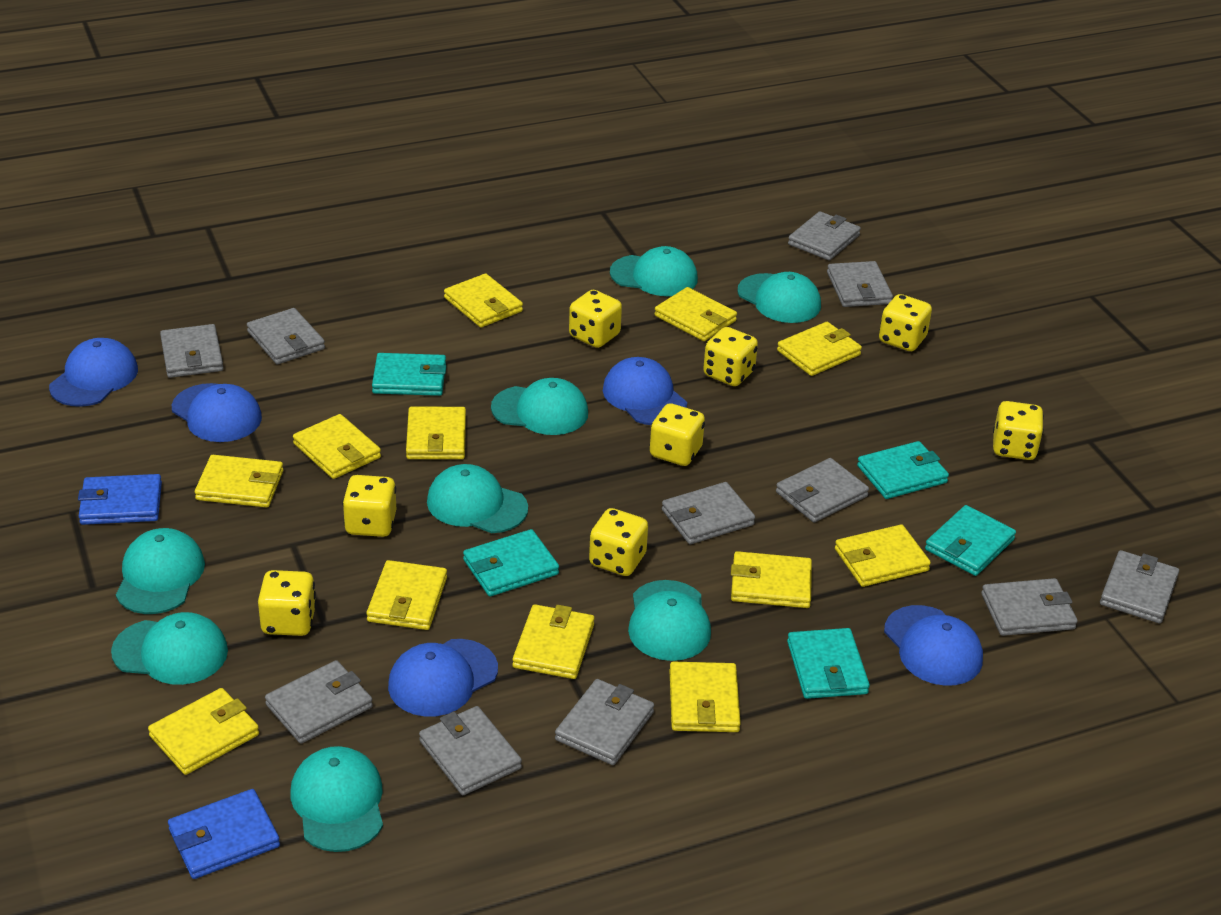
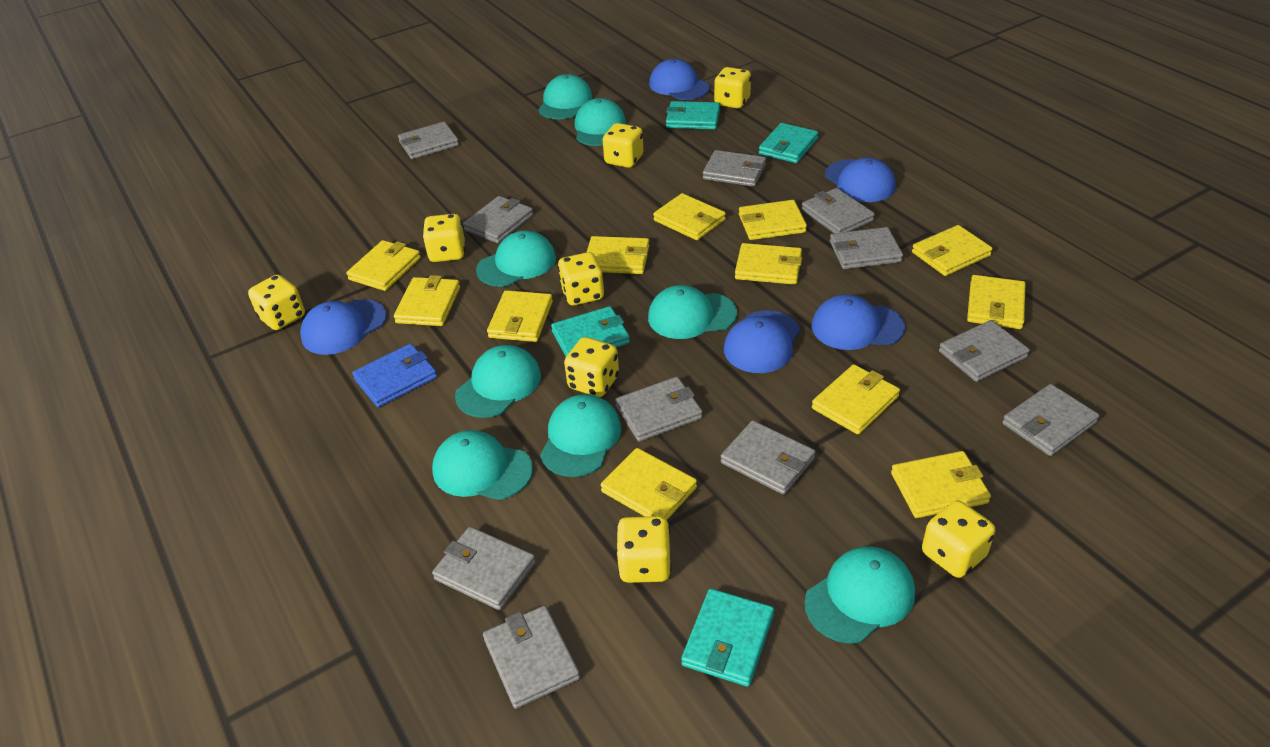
blue wallet: 2 -> 1
turquoise wallet: 5 -> 4

